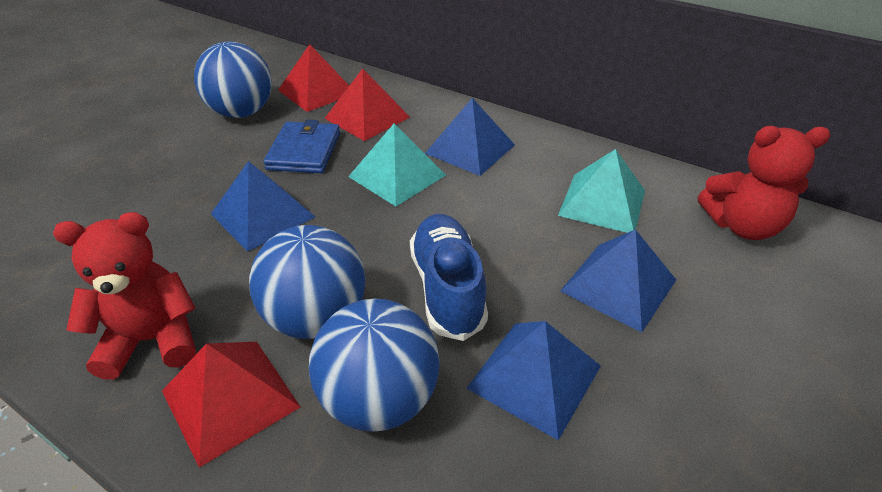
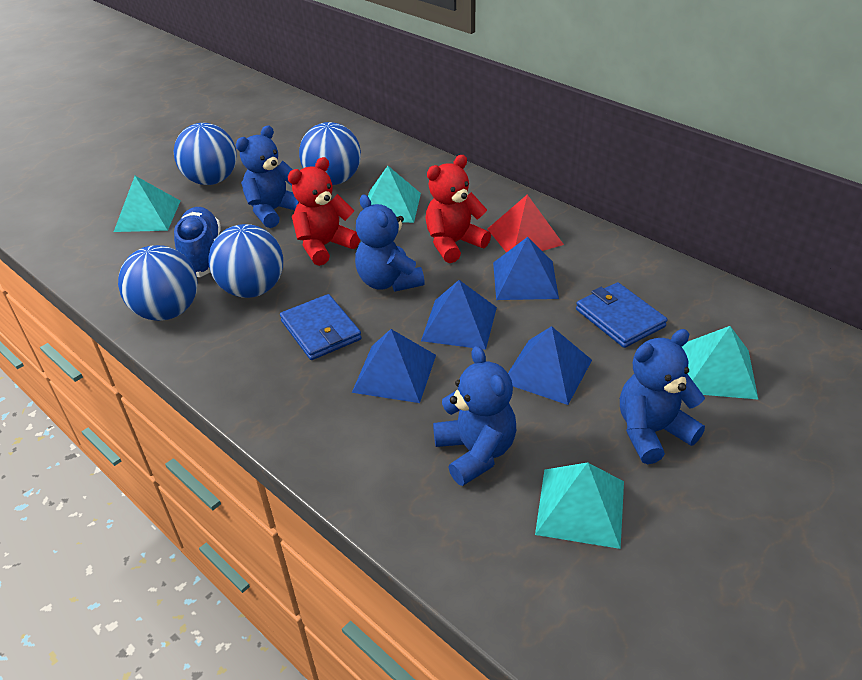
blue ball: 3 -> 4
blue teddy bear: 0 -> 4
blue wallet: 1 -> 2
red pyramid: 3 -> 1
turquoise pyramid: 2 -> 4

